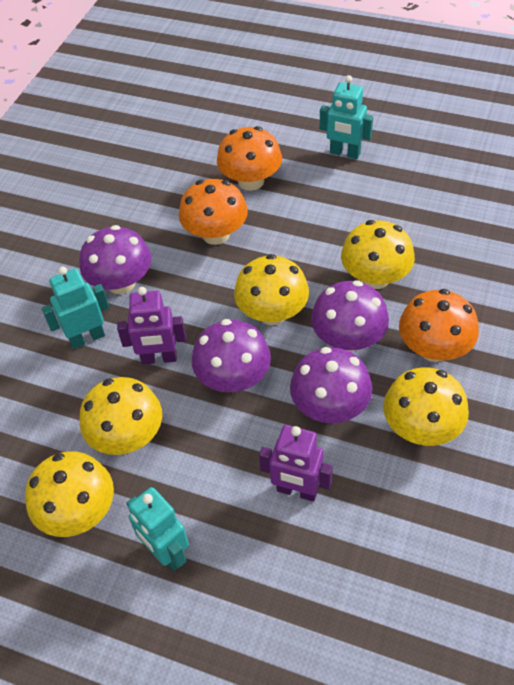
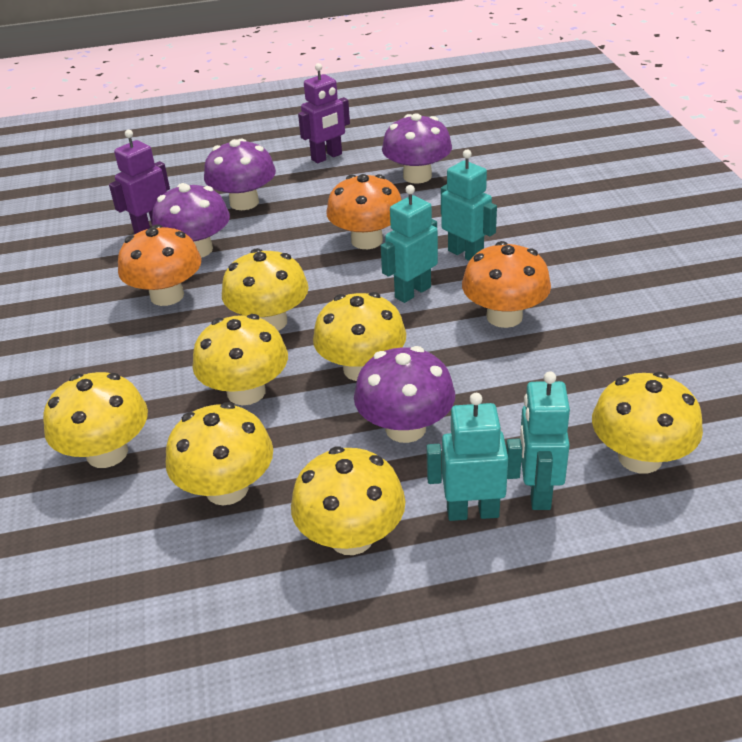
turquoise robot: 3 -> 4
yellow mushroom: 5 -> 7

